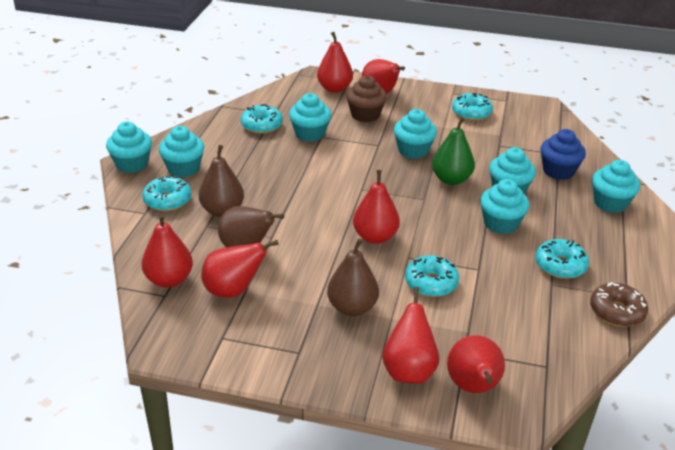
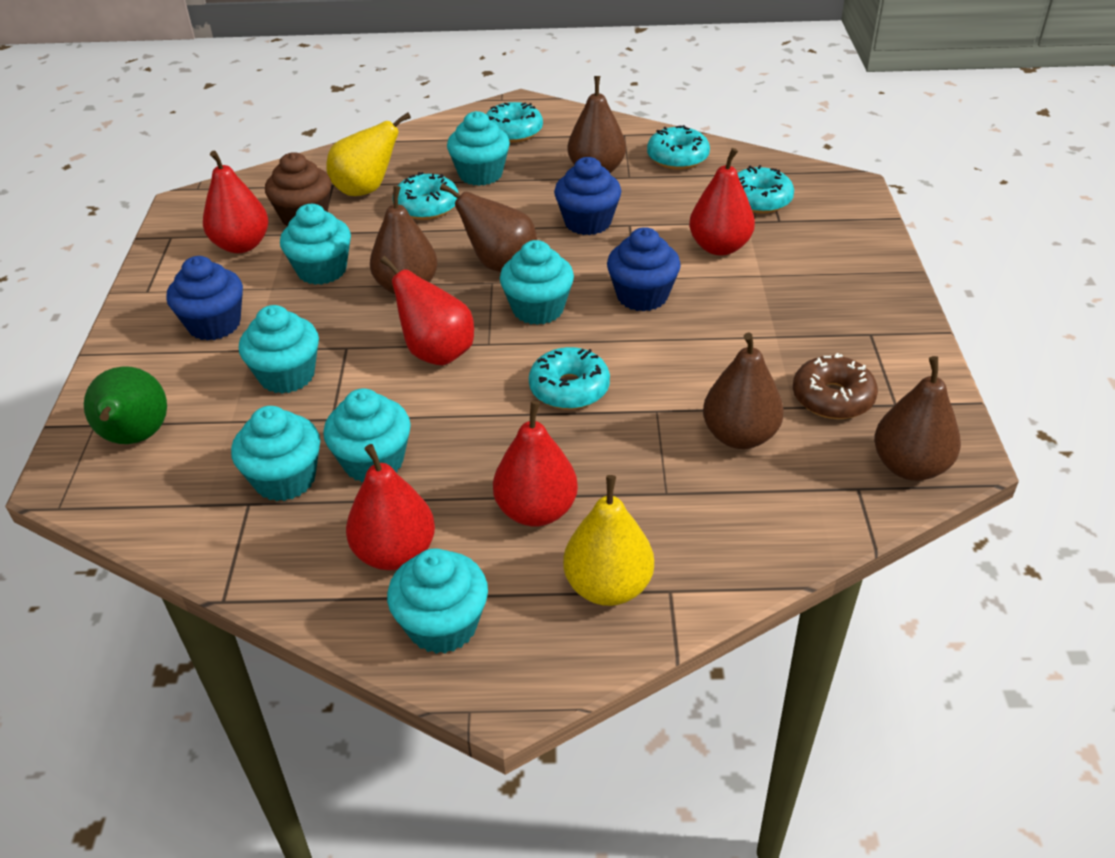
blue cupcake: 1 -> 3
brown pear: 3 -> 5
red pear: 7 -> 5
yellow pear: 0 -> 2

